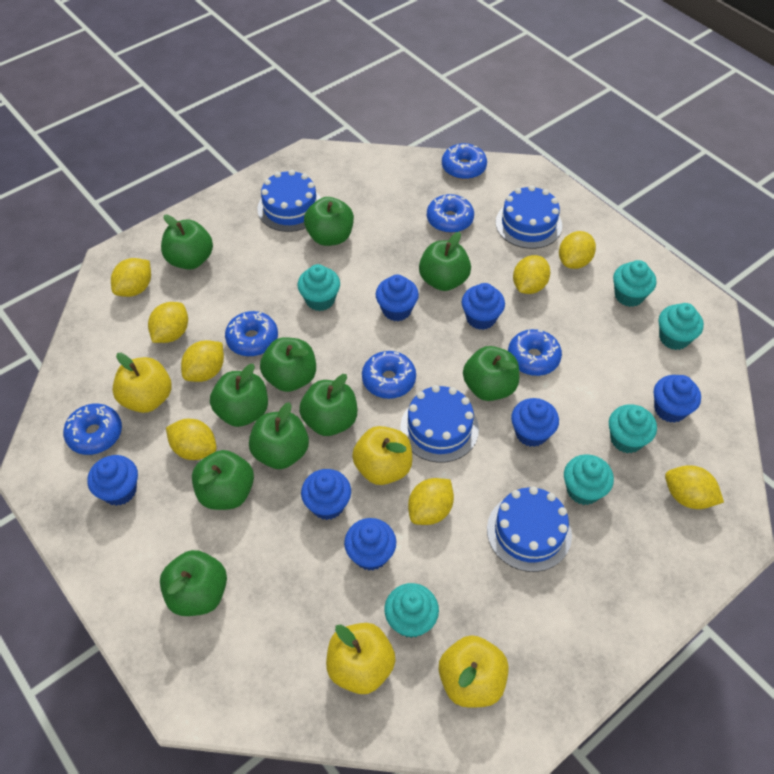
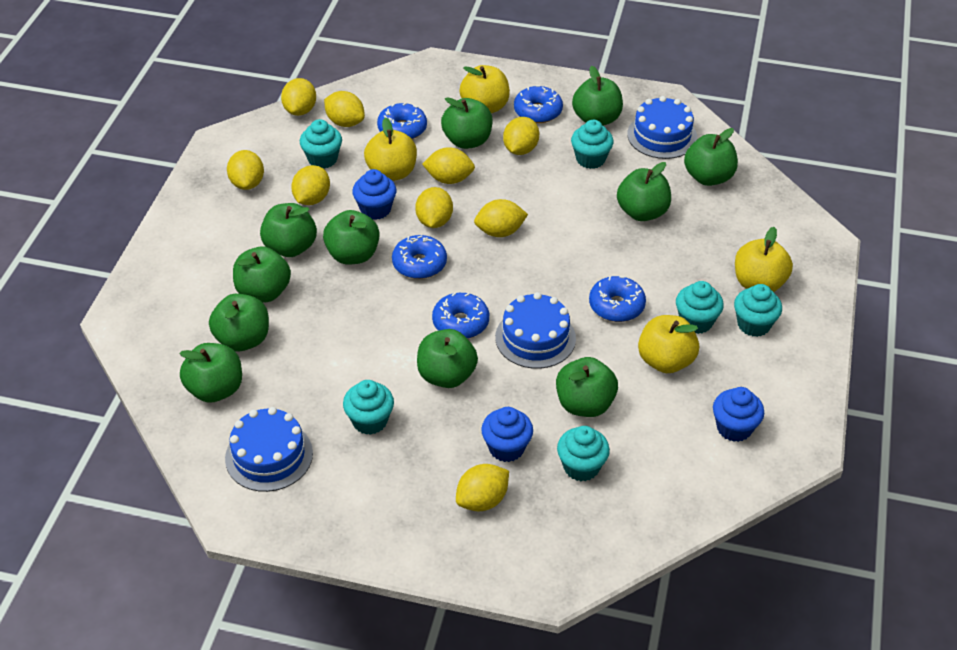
blue cake: 4 -> 3
blue cupcake: 7 -> 3
blue donut: 6 -> 5
green apple: 10 -> 11
yellow lemon: 8 -> 9

